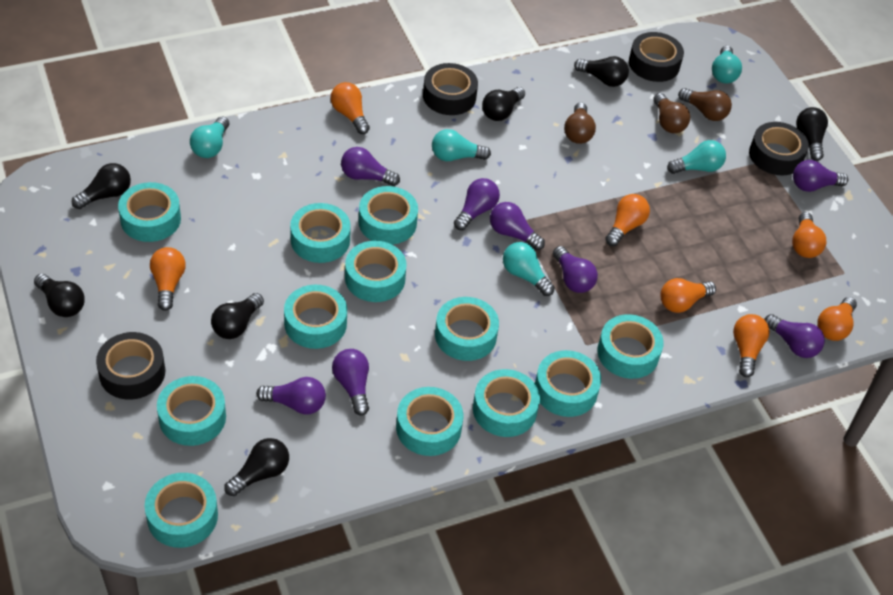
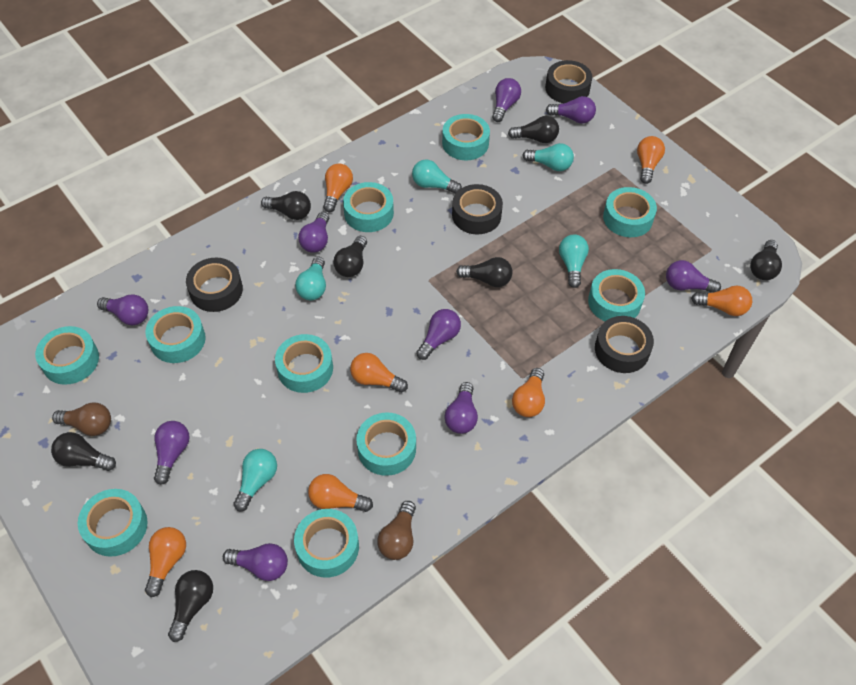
brown light bulb: 3 -> 2
purple light bulb: 8 -> 9
turquoise tape: 12 -> 10

